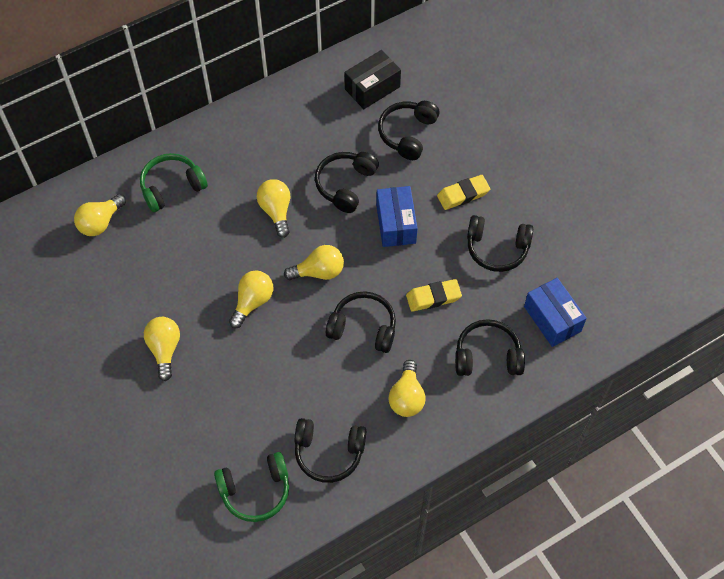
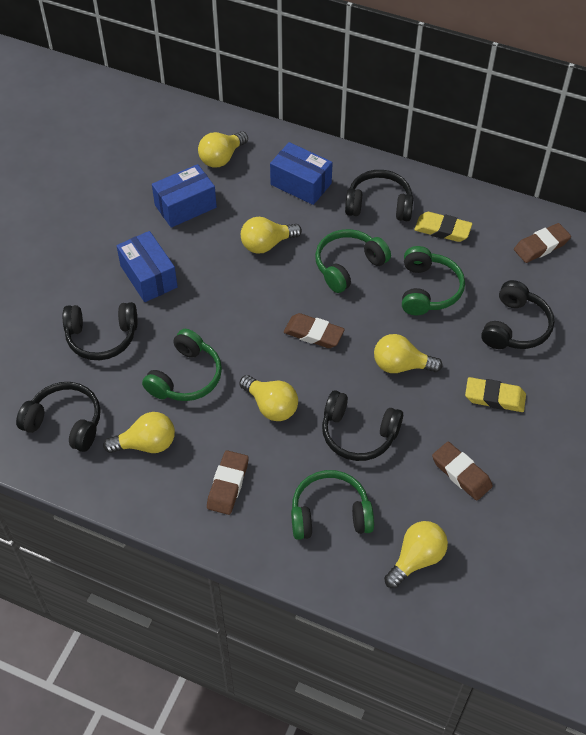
black box: 1 -> 0
black headphones: 6 -> 5
blue box: 2 -> 3
brown eraser: 0 -> 4
green headphones: 2 -> 4

